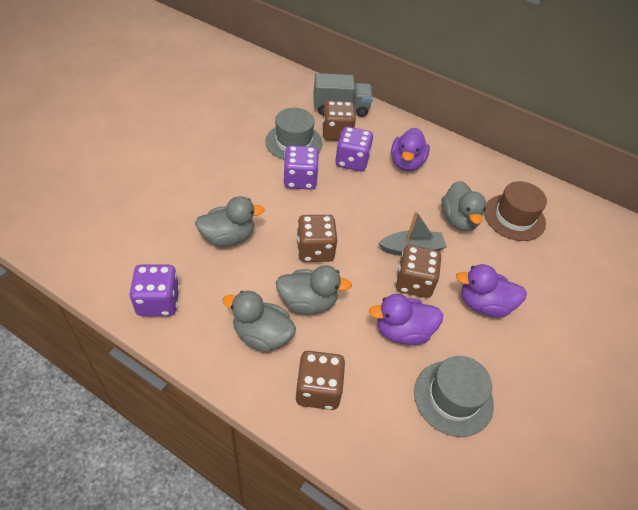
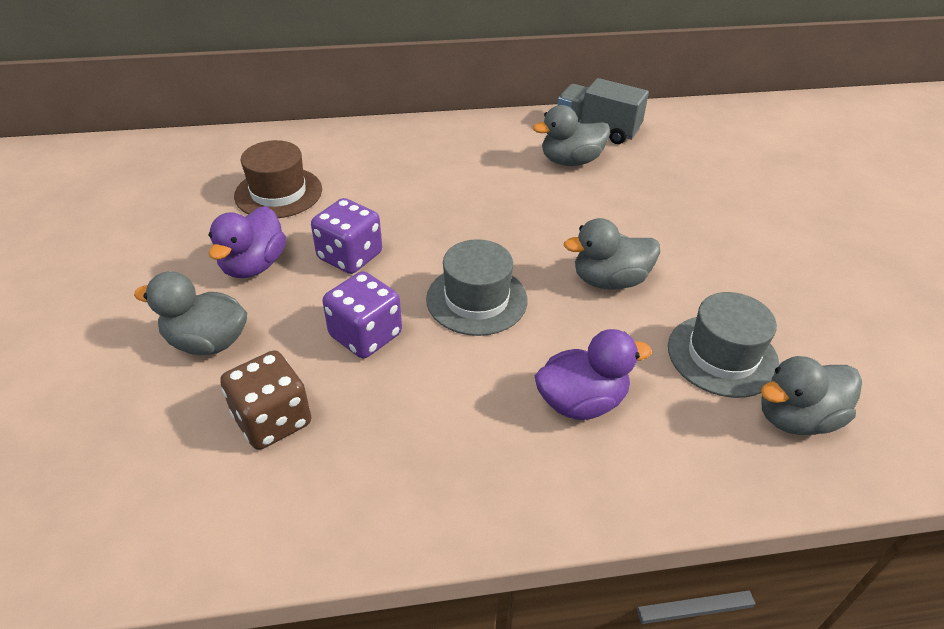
brown dice: 4 -> 1
grey boat: 1 -> 0
purple dice: 3 -> 2
purple duck: 3 -> 2

